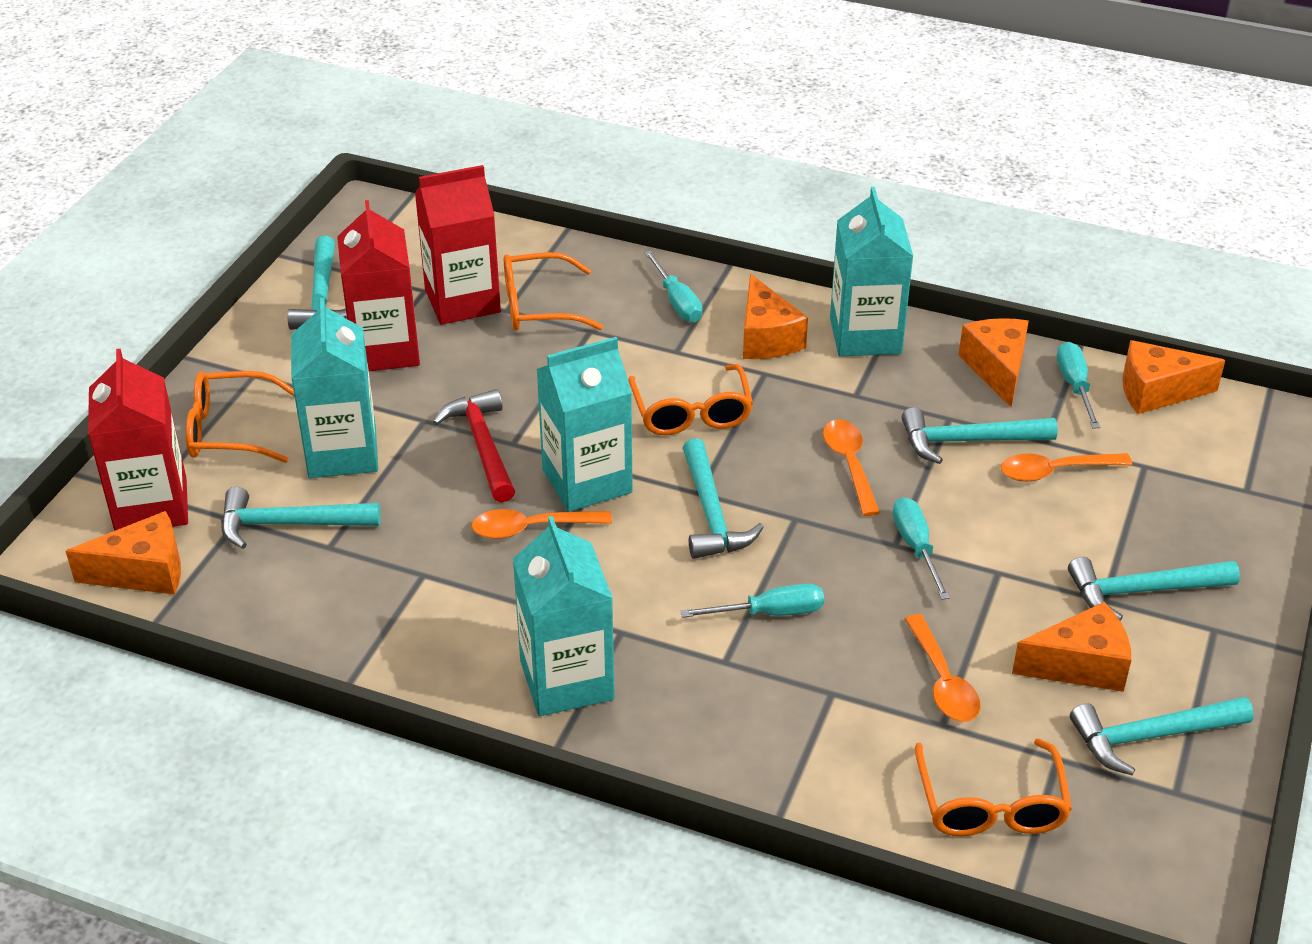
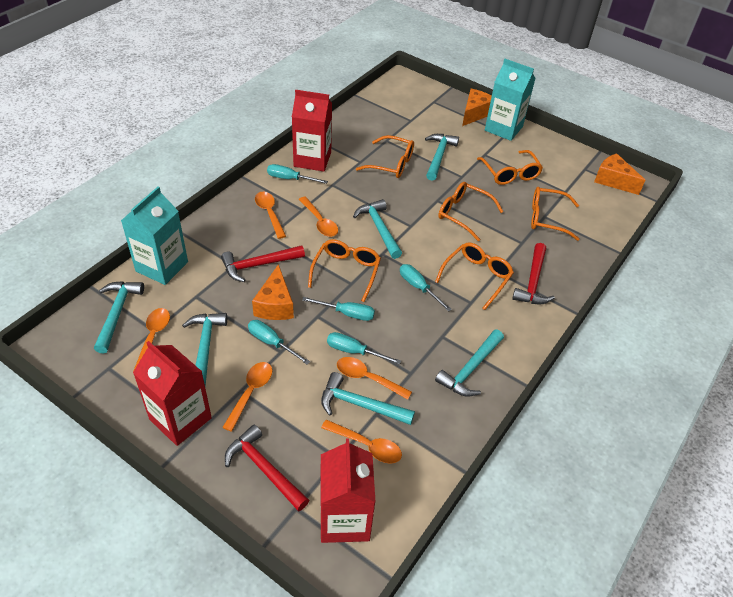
orange cheese: 5 -> 3
orange glasses: 4 -> 6
orange spoon: 4 -> 6
red hammer: 1 -> 3
turquoise carton: 4 -> 2
turquoise screwdriver: 4 -> 5

